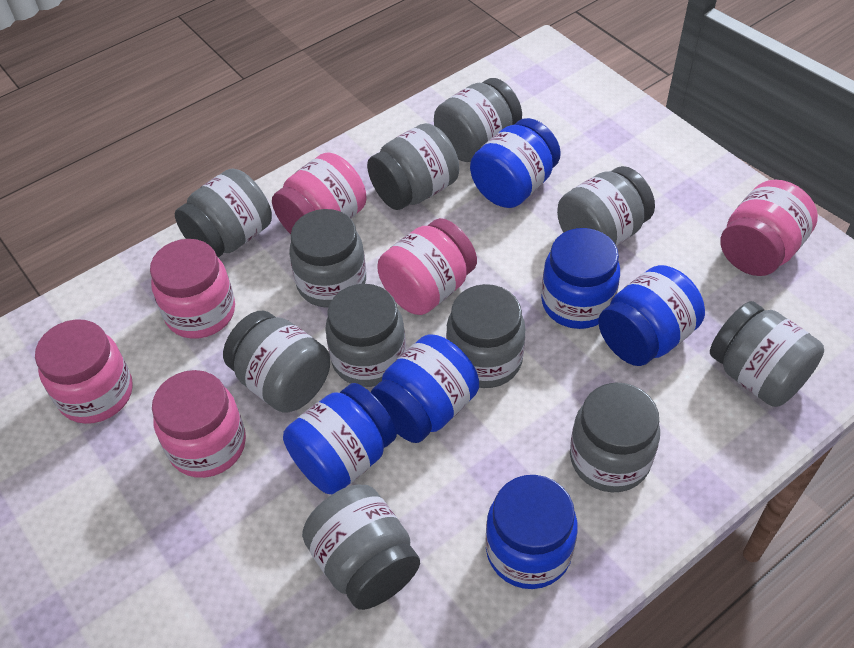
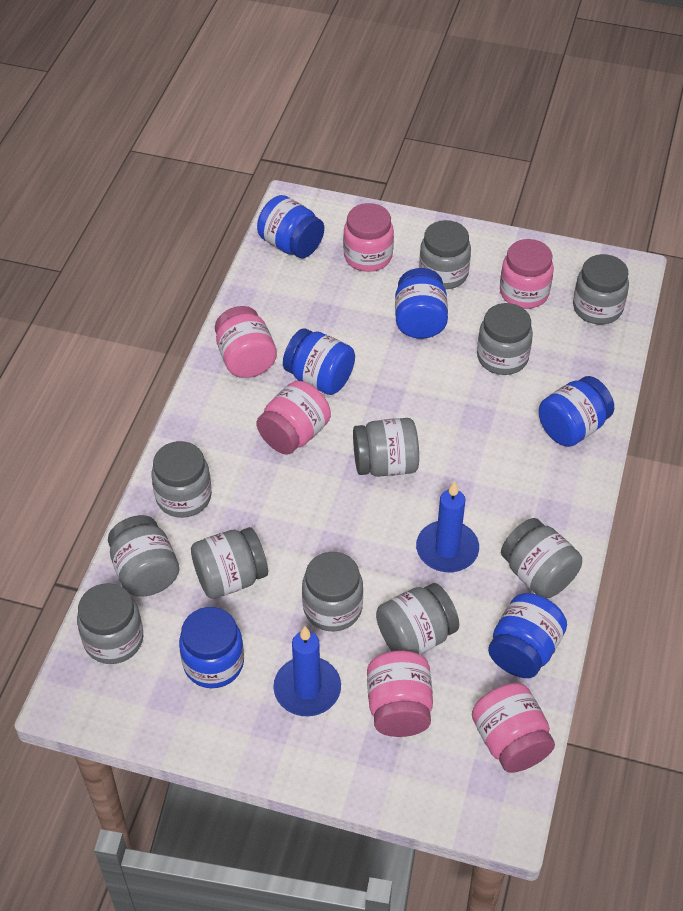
blue candle: 0 -> 2

